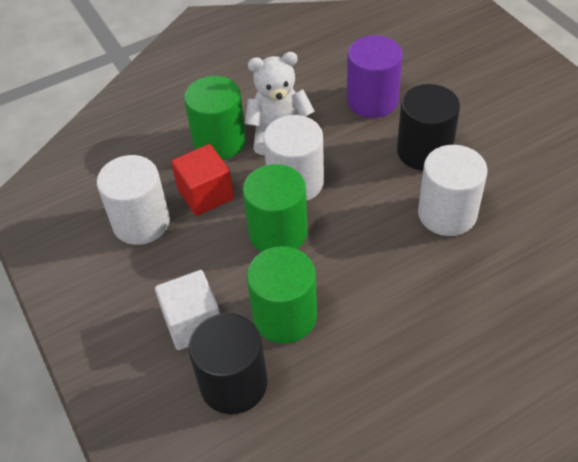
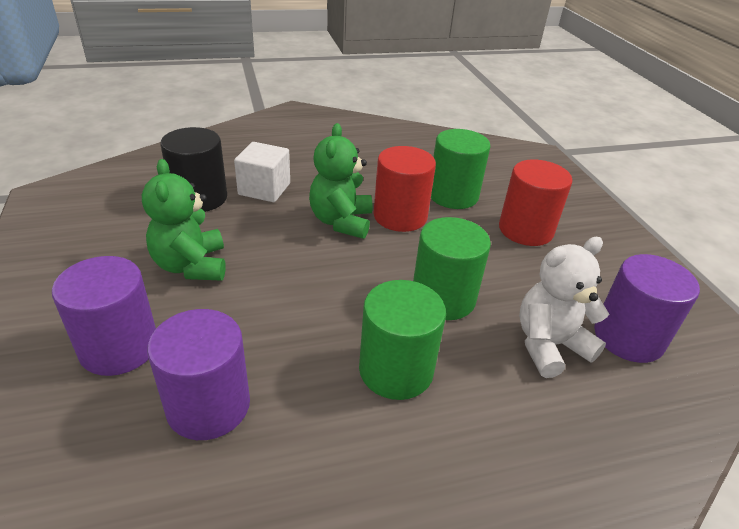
black cylinder: 2 -> 1
green teddy bear: 0 -> 2
purple cylinder: 1 -> 3
red cube: 1 -> 0
red cylinder: 0 -> 2
white cylinder: 3 -> 0

